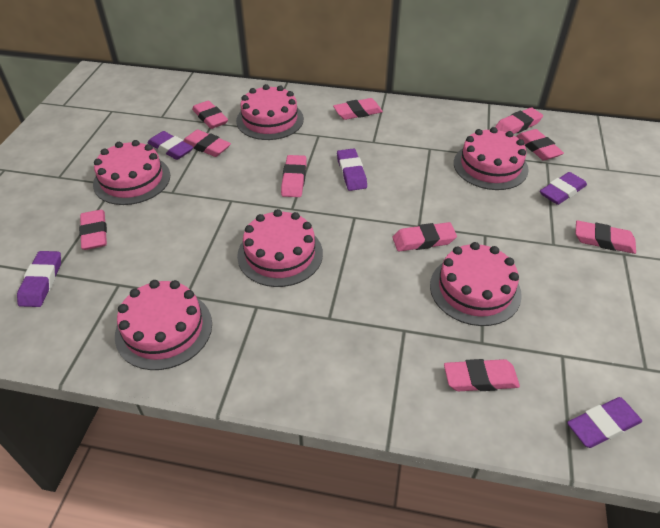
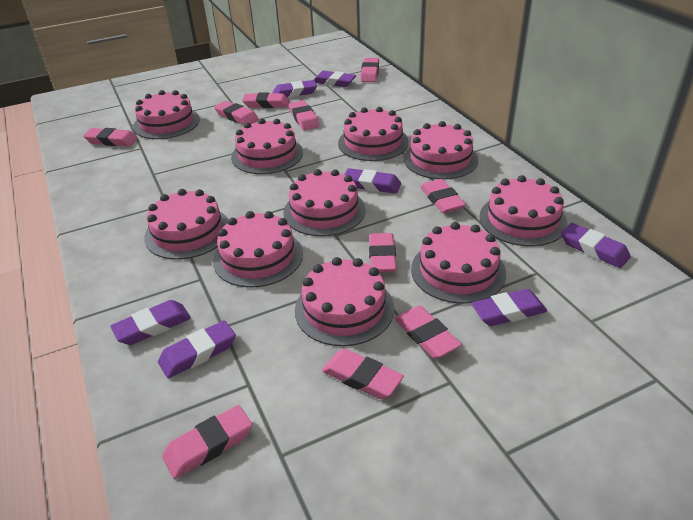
pink cake: 6 -> 10
purple eraser: 5 -> 7

